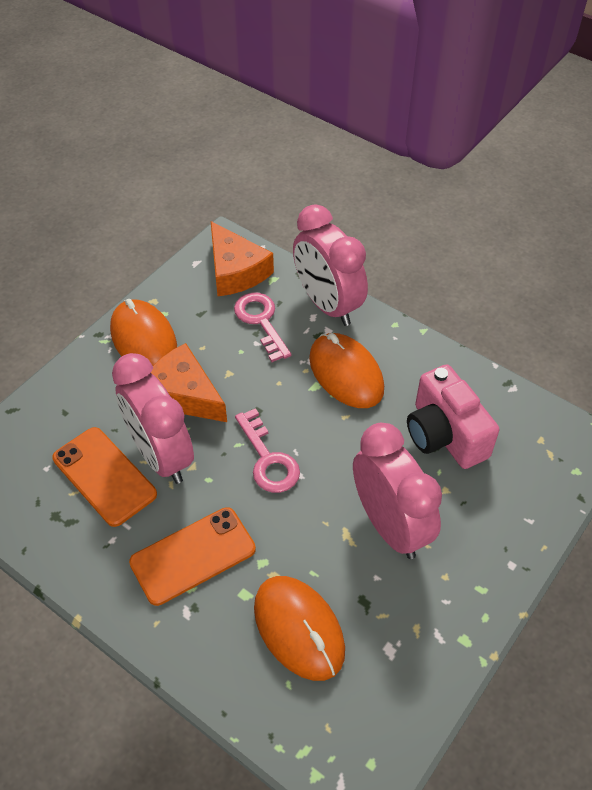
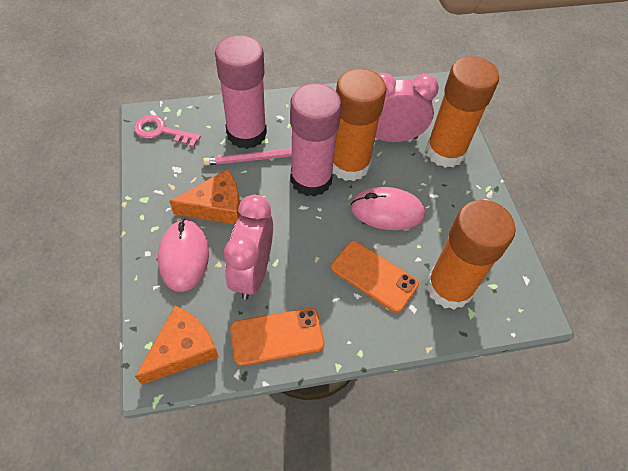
orange glue stick: 0 -> 3
orange mouse: 3 -> 0
pink camera: 1 -> 0
pink clock: 3 -> 2
pink glue stick: 0 -> 2
pink key: 2 -> 1
pink mouse: 0 -> 2
pink pencil: 0 -> 1

